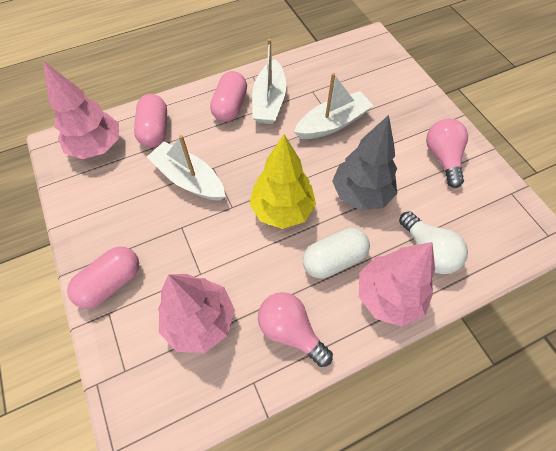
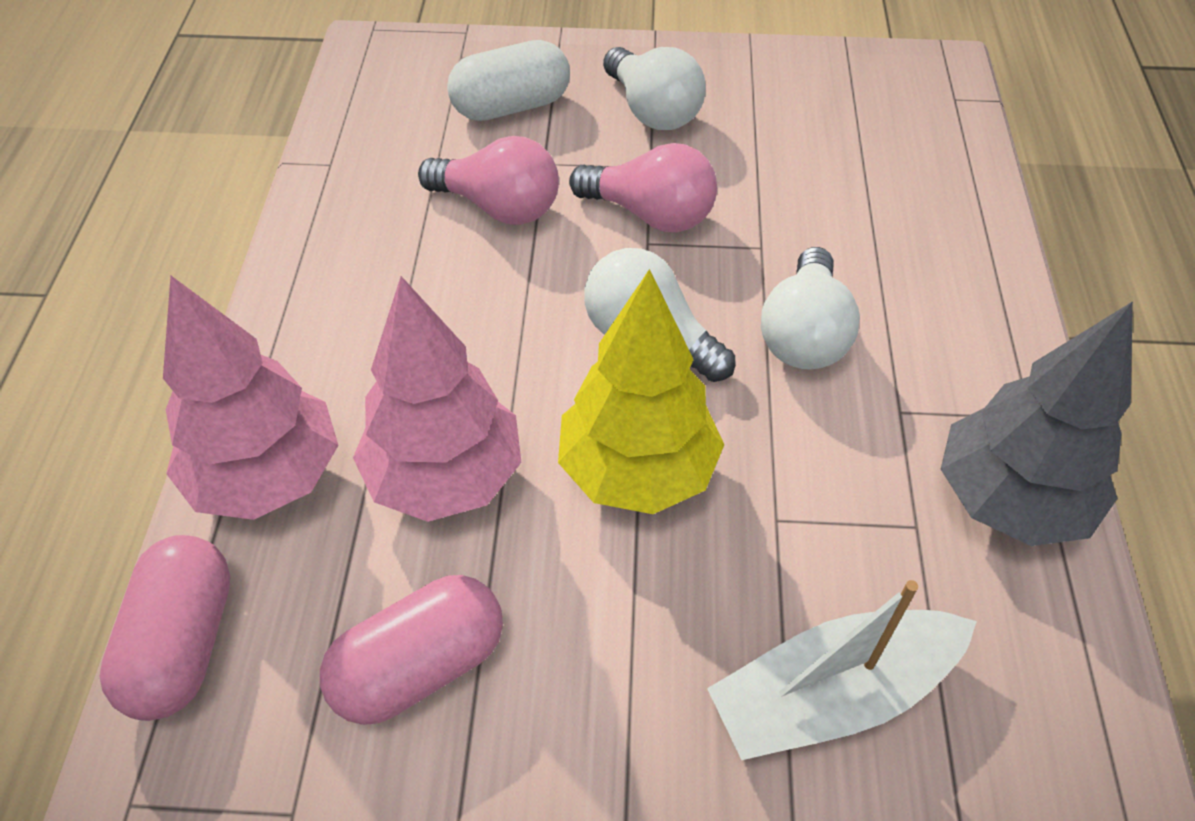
pink capsule: 3 -> 2
pink tree: 3 -> 2
white boat: 3 -> 1
white light bulb: 1 -> 3

